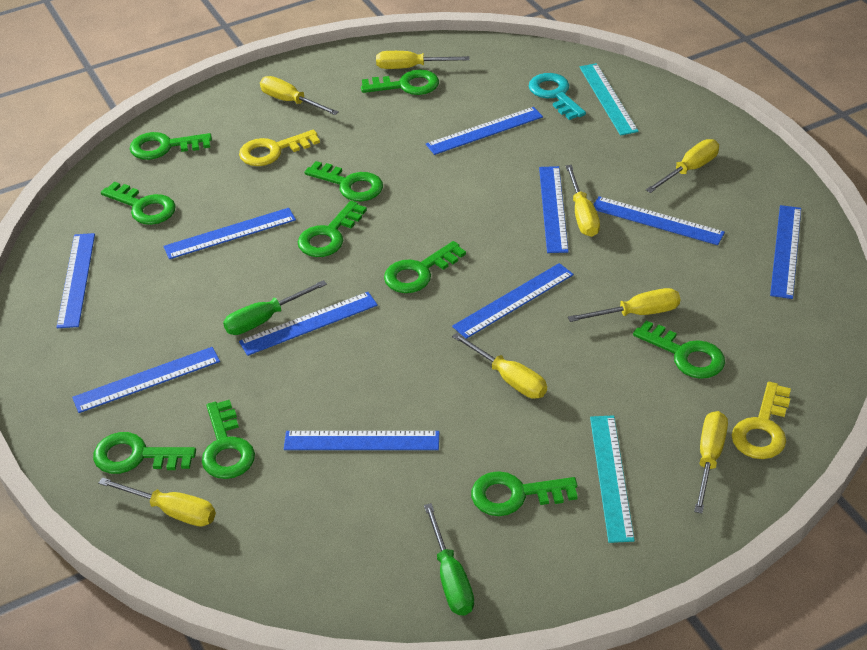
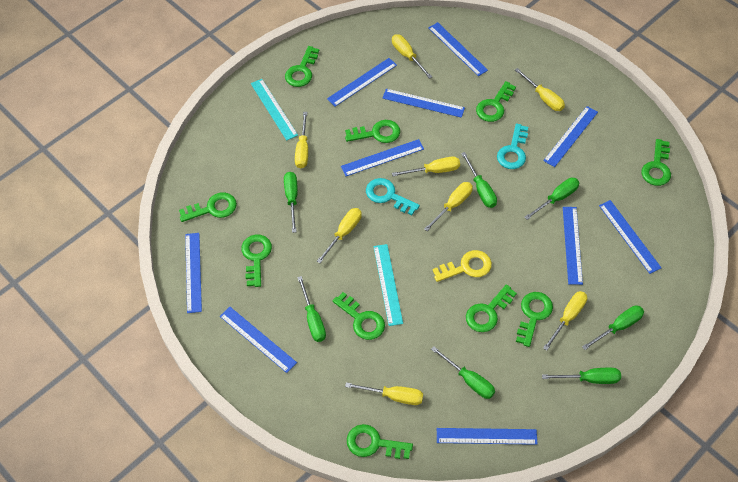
green screwdriver: 2 -> 7
turquoise key: 1 -> 2
yellow key: 2 -> 1

